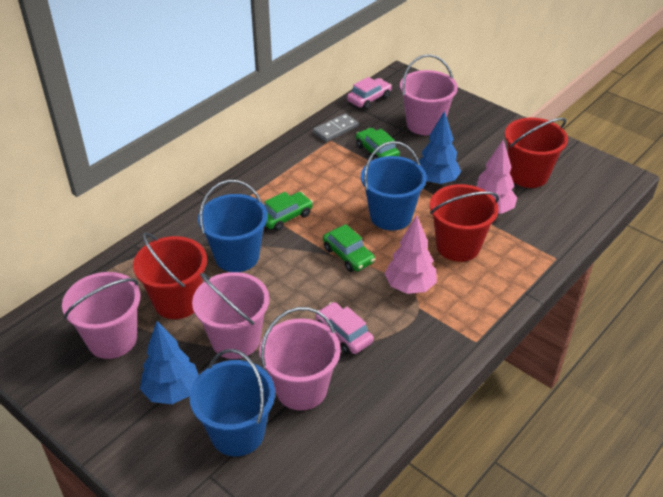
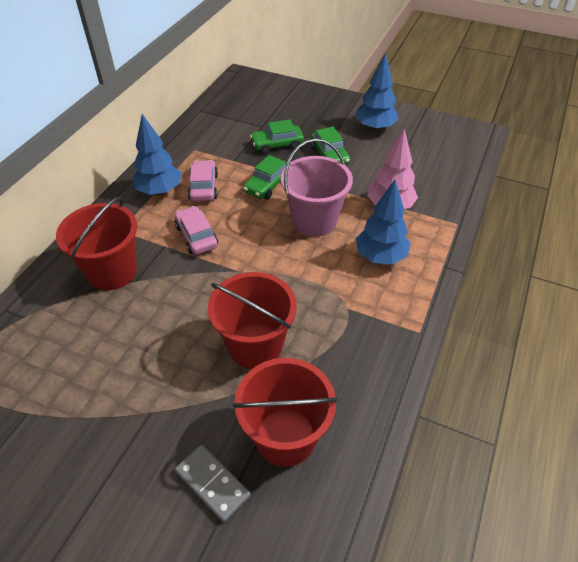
blue bucket: 3 -> 0
blue tree: 2 -> 3
pink bucket: 4 -> 1
pink tree: 2 -> 1

